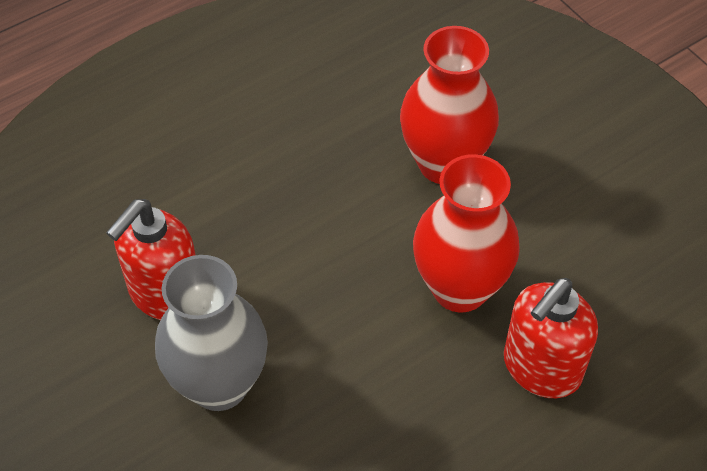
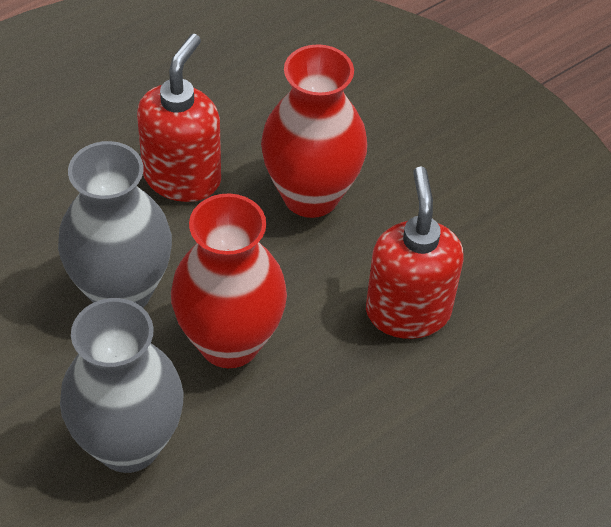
grey vase: 1 -> 2

